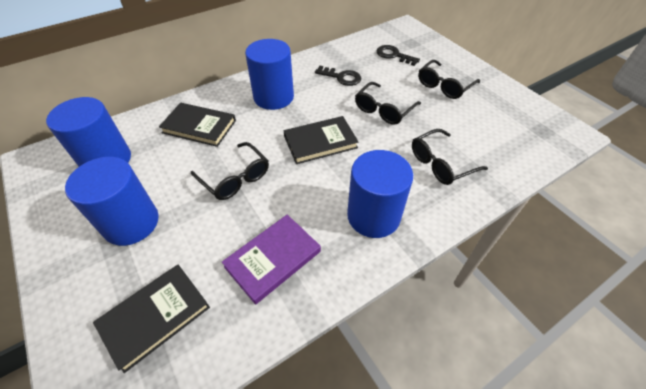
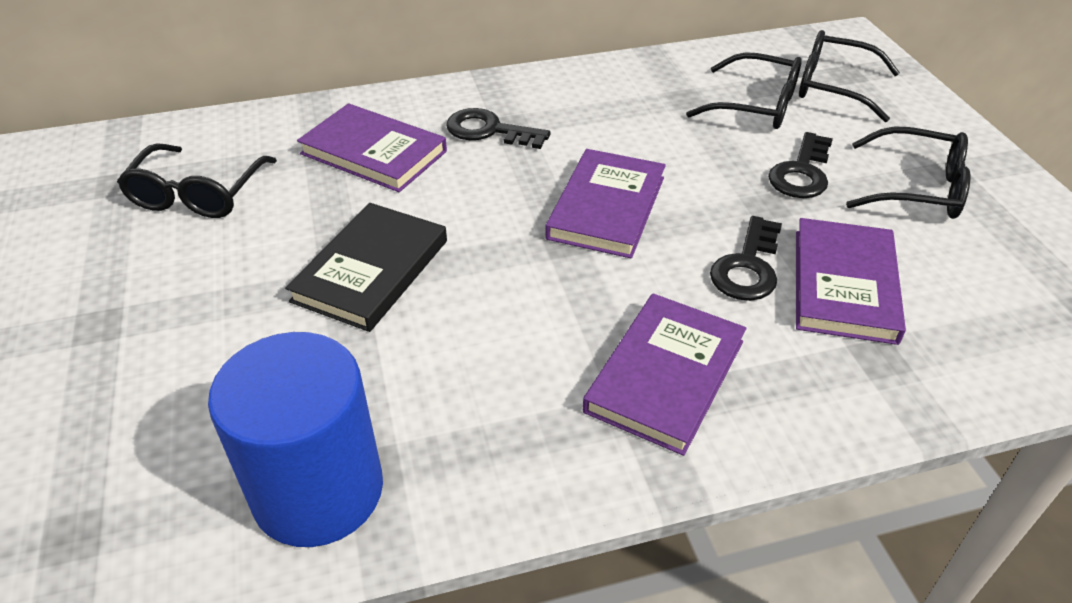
black book: 3 -> 1
black key: 2 -> 3
blue cylinder: 4 -> 1
purple book: 1 -> 4

